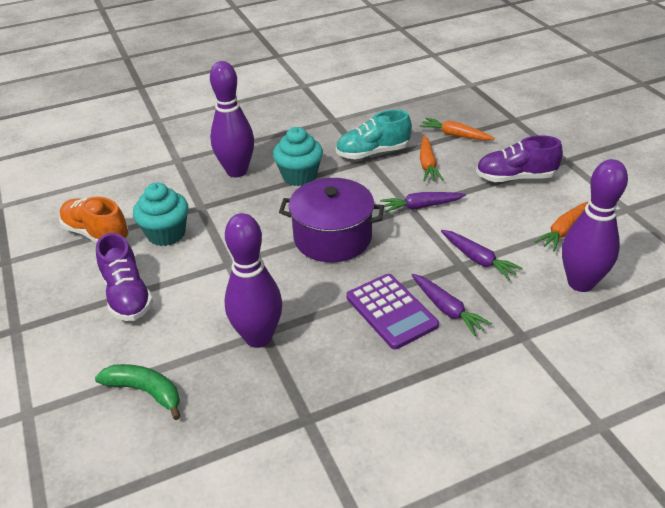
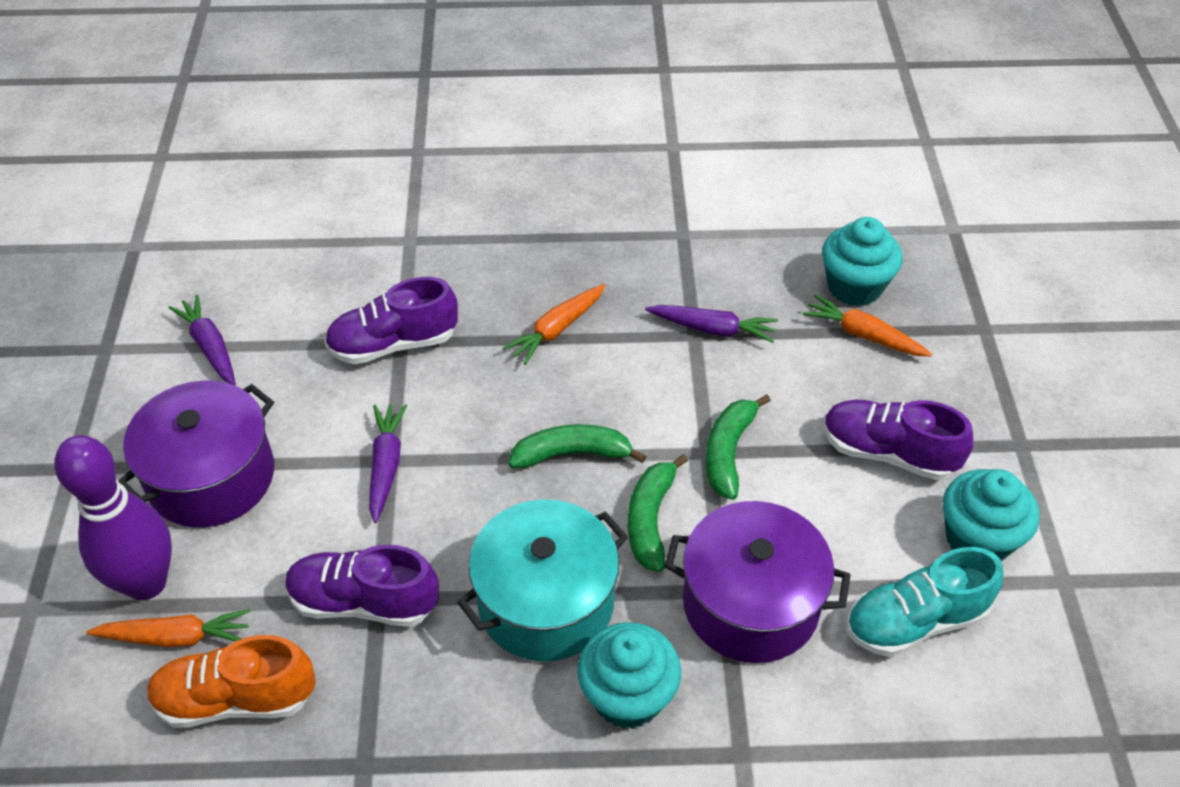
green banana: 1 -> 3
purple bowling pin: 3 -> 1
purple calculator: 1 -> 0
purple pot: 1 -> 2
purple shoe: 2 -> 3
turquoise cupcake: 2 -> 3
turquoise pot: 0 -> 1

